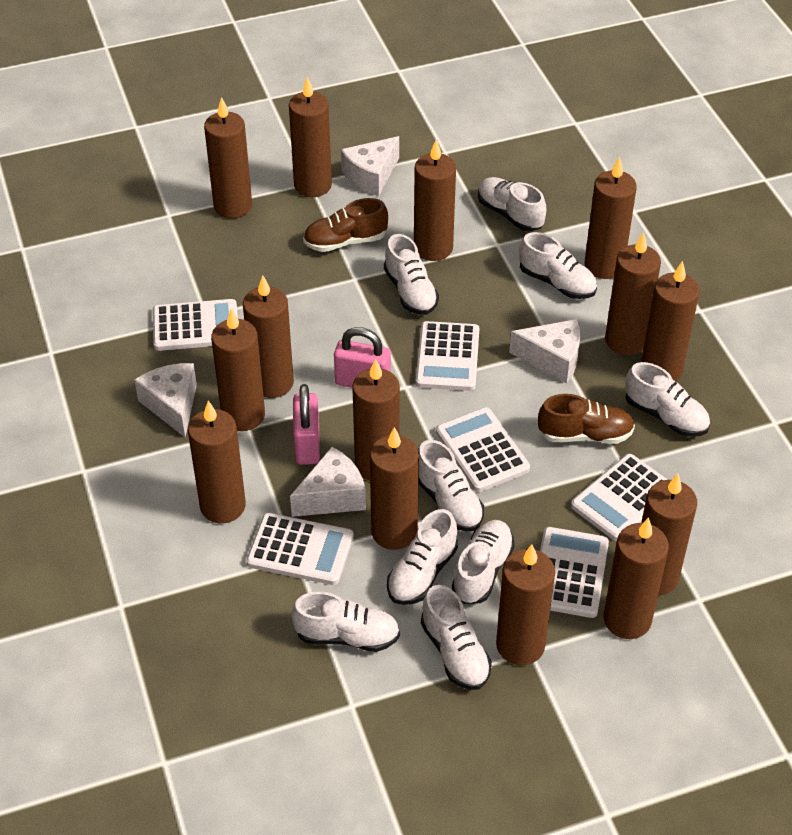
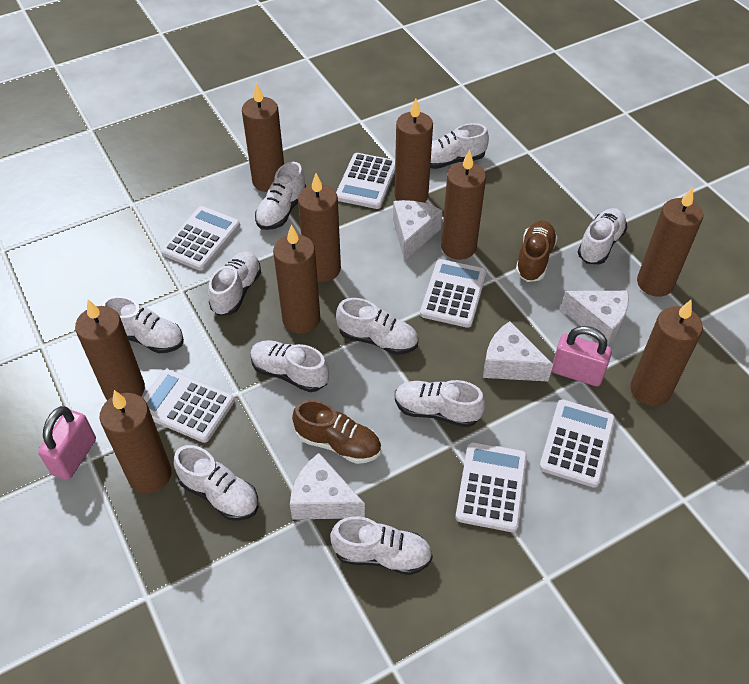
brown candle: 14 -> 9
white shoe: 9 -> 10

